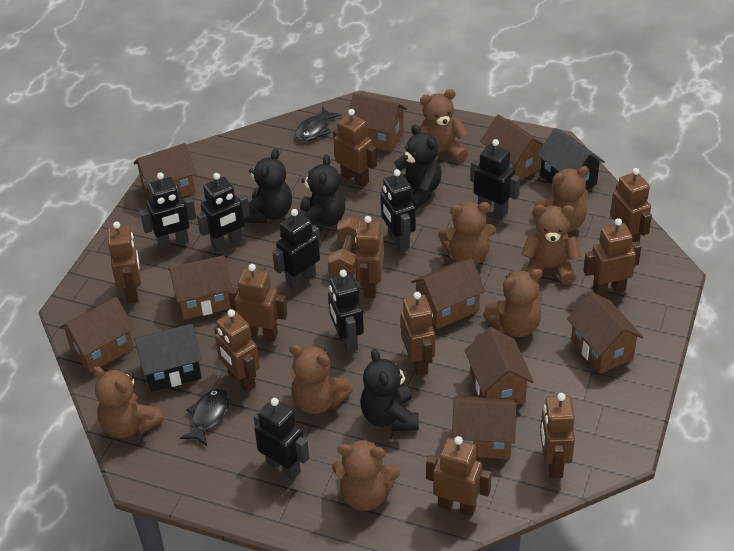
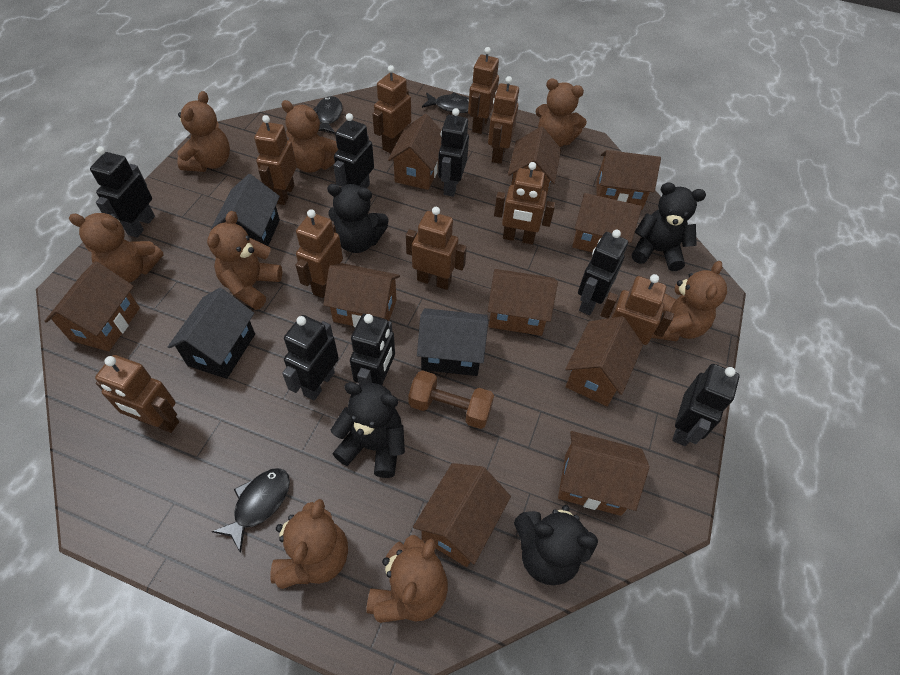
black fish: 2 -> 3
black house: 2 -> 3
brown house: 9 -> 10
brown robot: 10 -> 9

